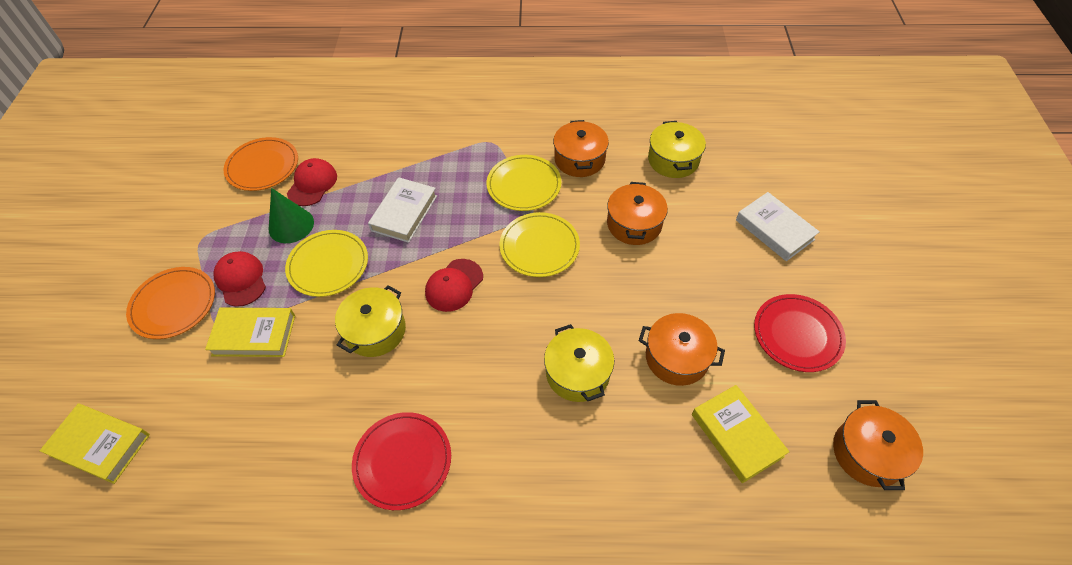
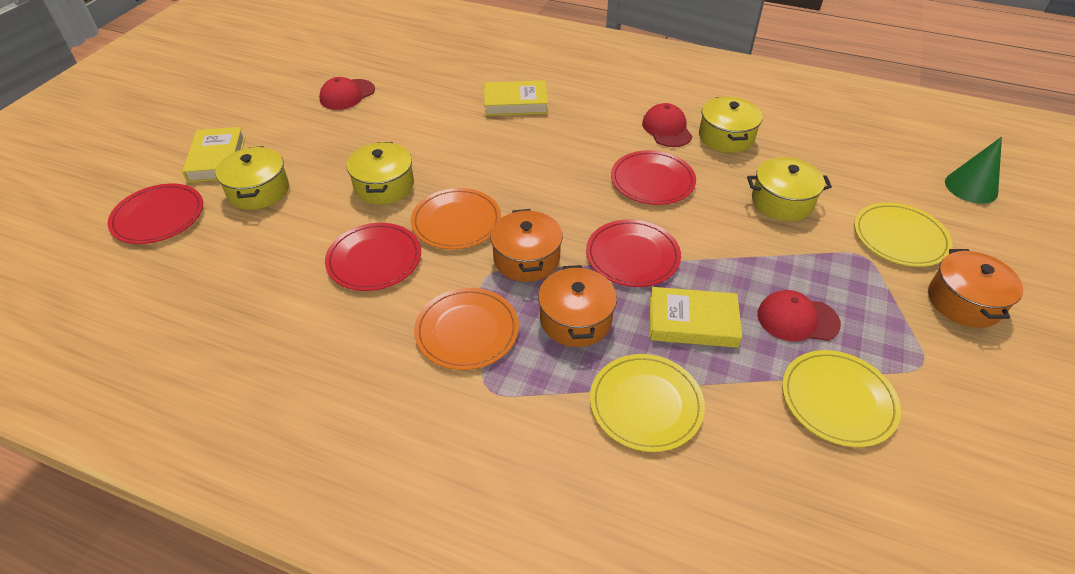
orange pot: 4 -> 3
red plate: 2 -> 4
white book: 2 -> 0
yellow pot: 3 -> 4

